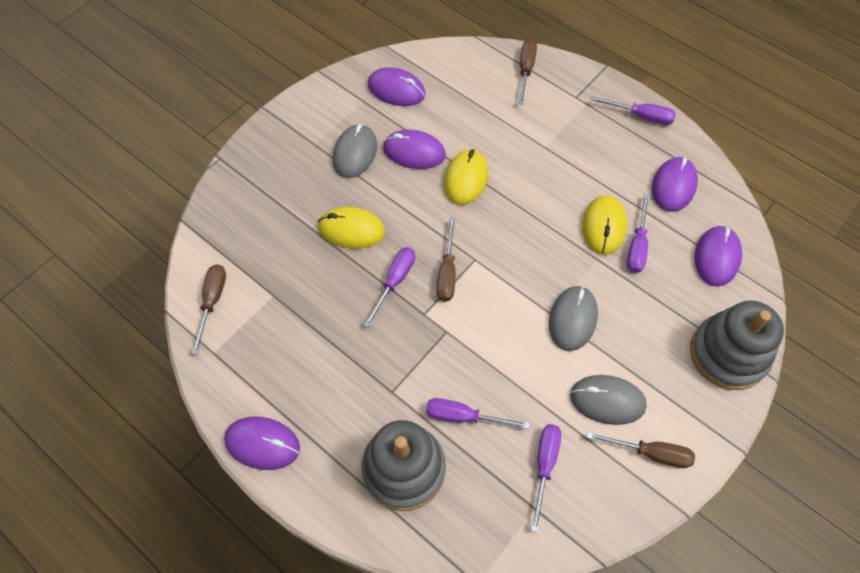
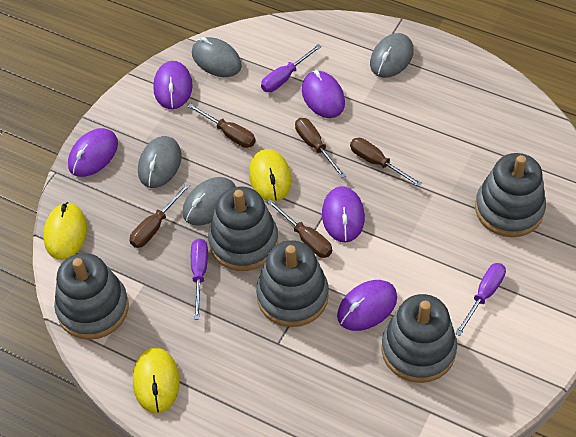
brown screwdriver: 4 -> 5
grey mouse: 3 -> 4
grey stacking toy: 2 -> 5
purple screwdriver: 5 -> 3

